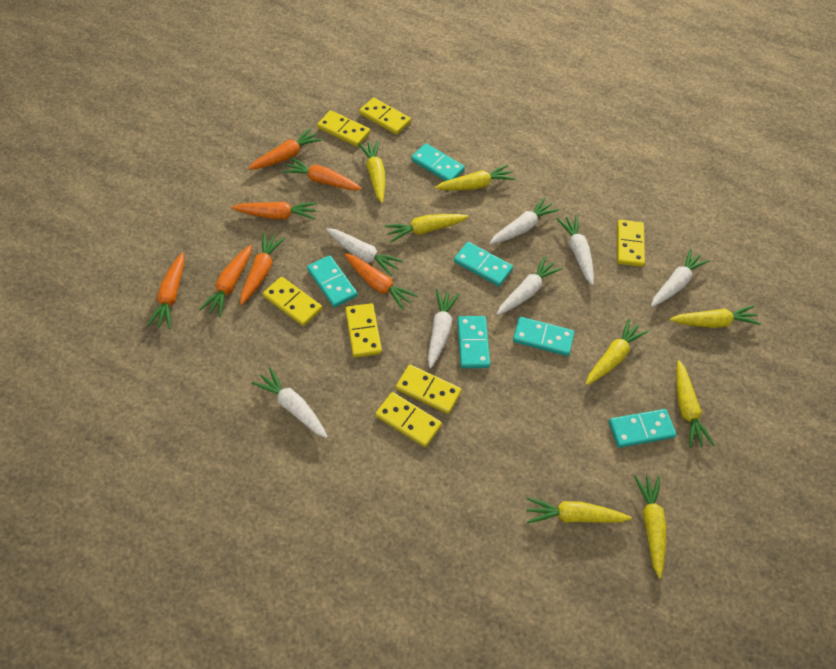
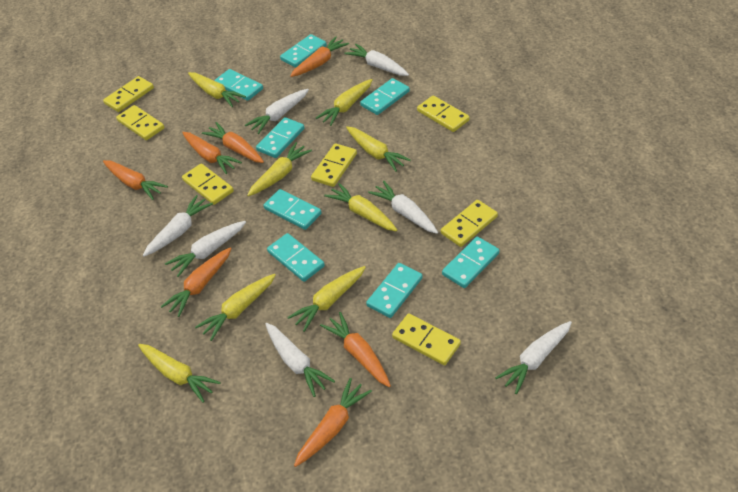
turquoise domino: 6 -> 8

